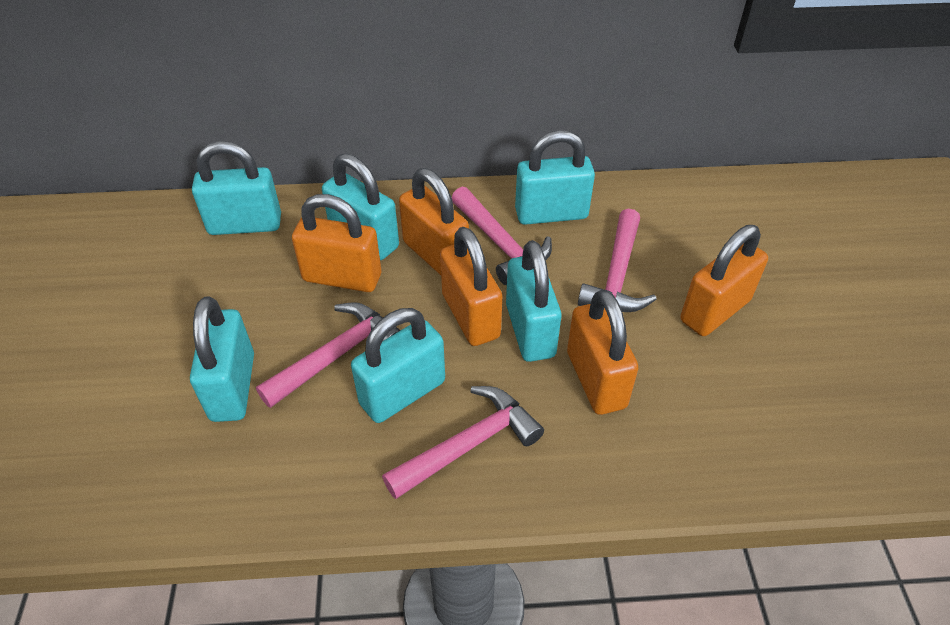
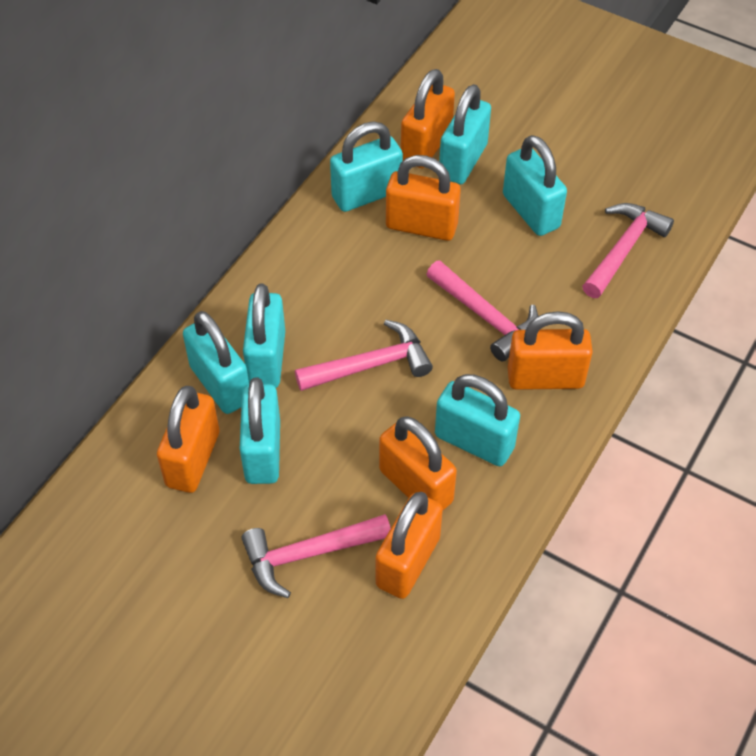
orange padlock: 5 -> 6
turquoise padlock: 6 -> 7

